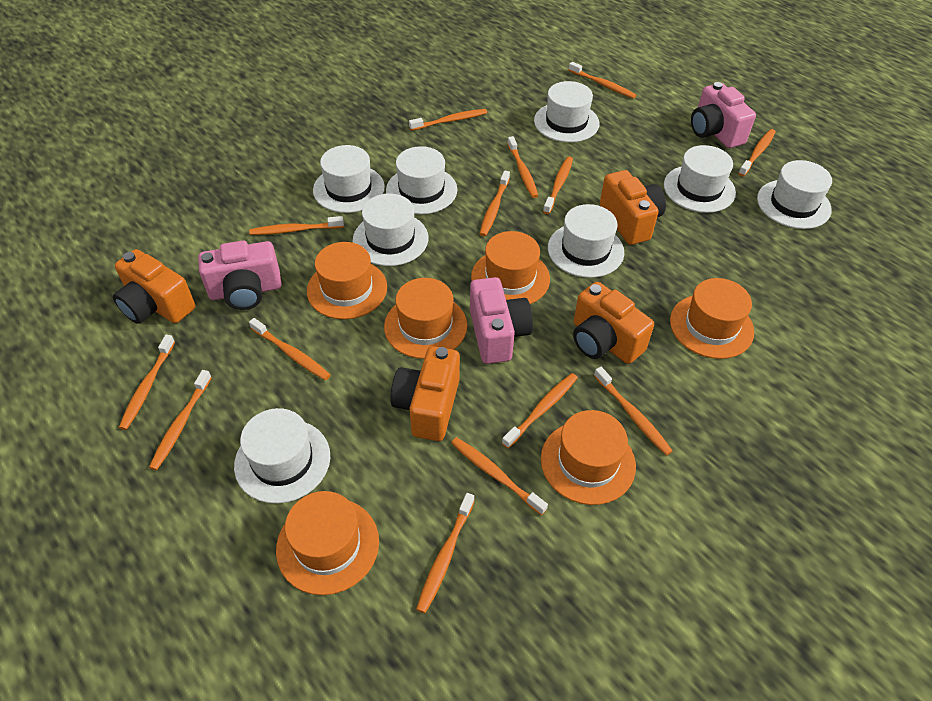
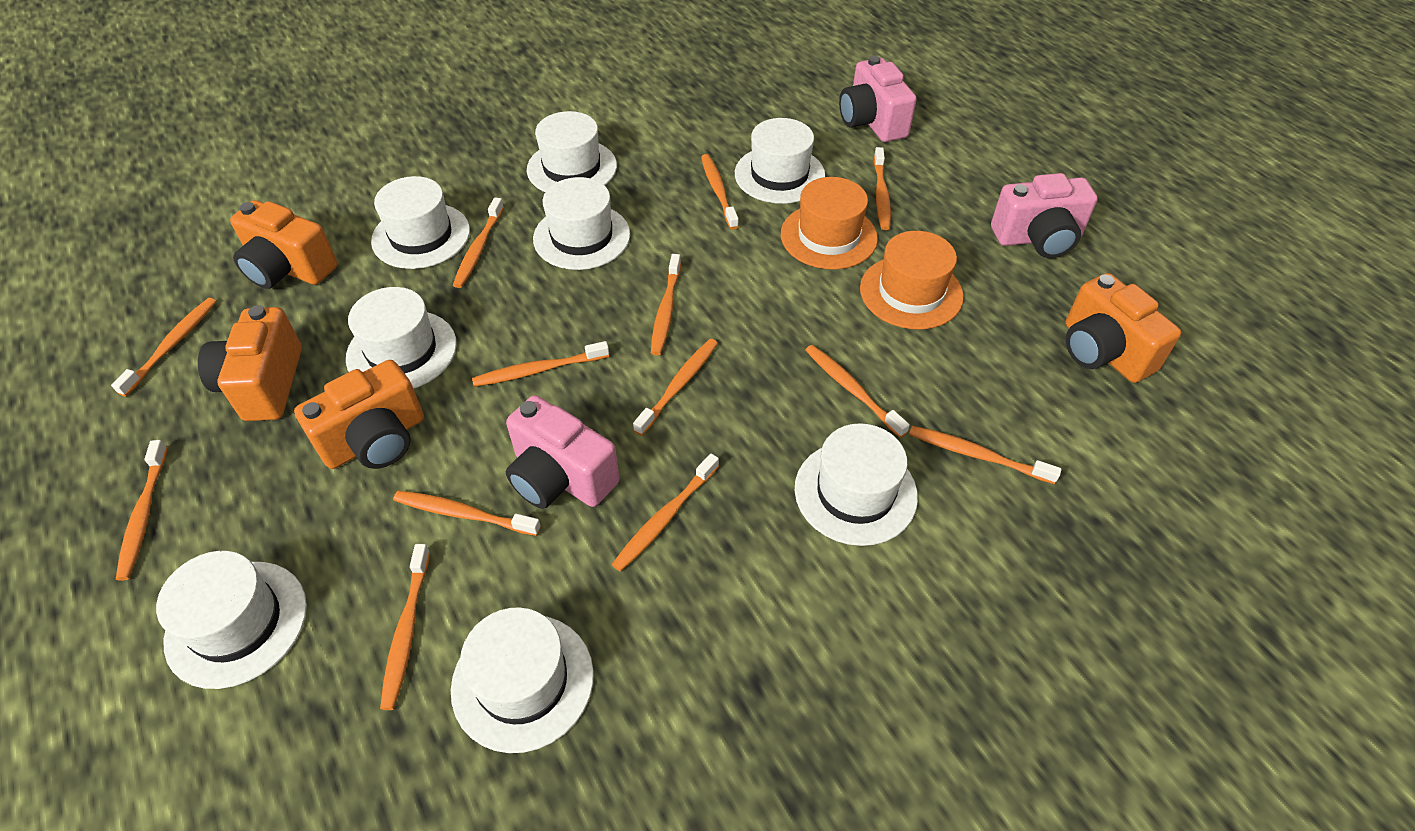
orange hat: 6 -> 2
orange toothbrush: 14 -> 13

